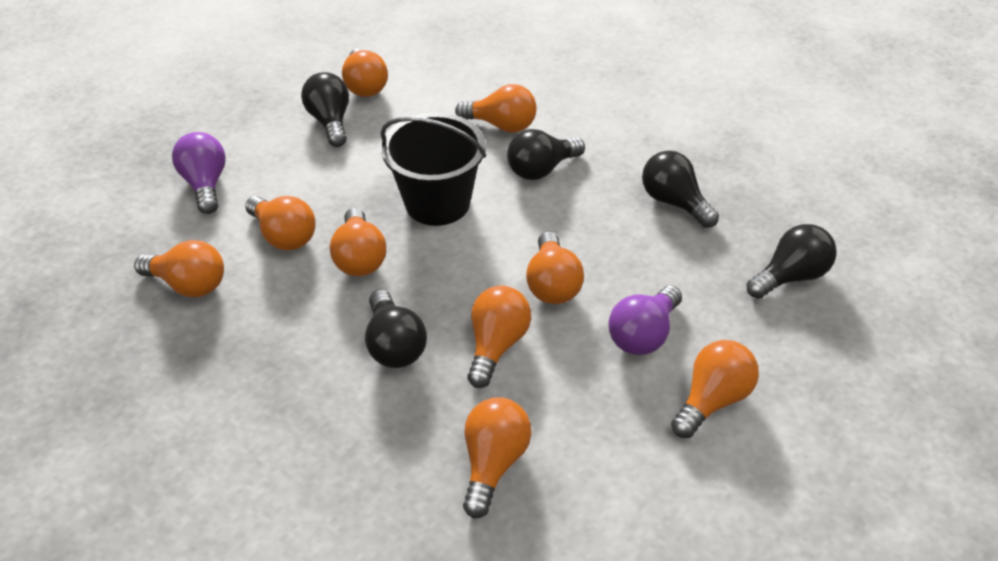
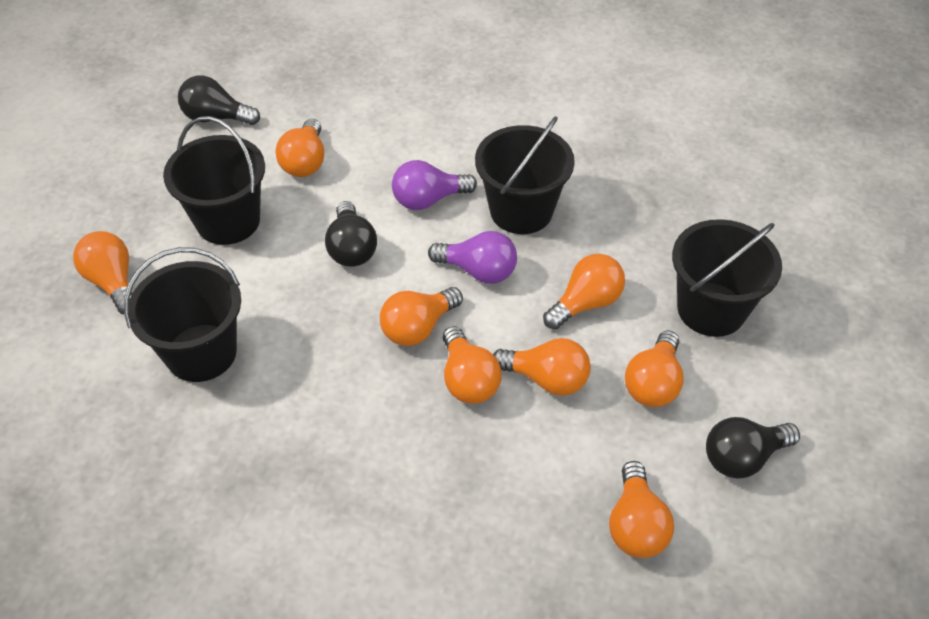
black bucket: 1 -> 4
black light bulb: 5 -> 3
orange light bulb: 9 -> 8

